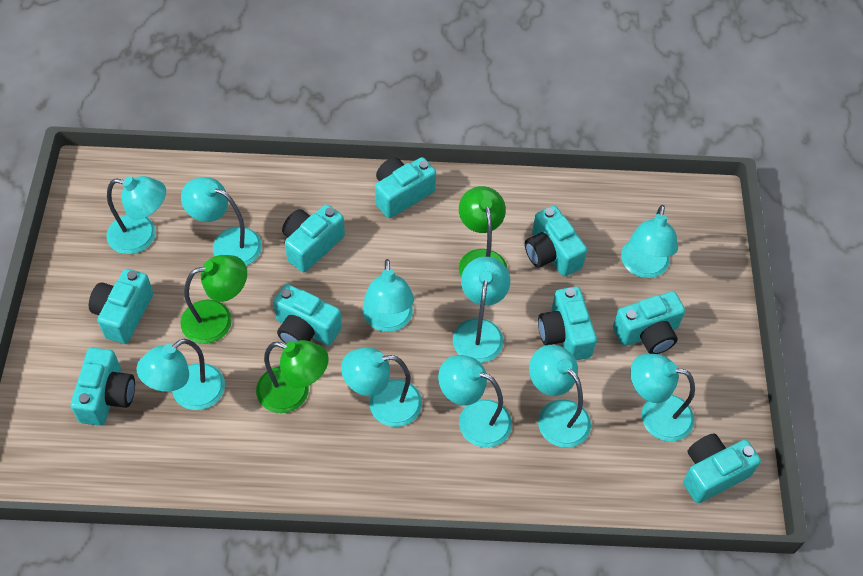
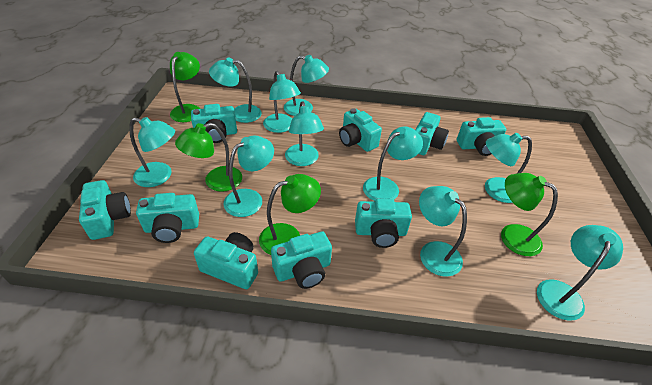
green lamp: 3 -> 4

